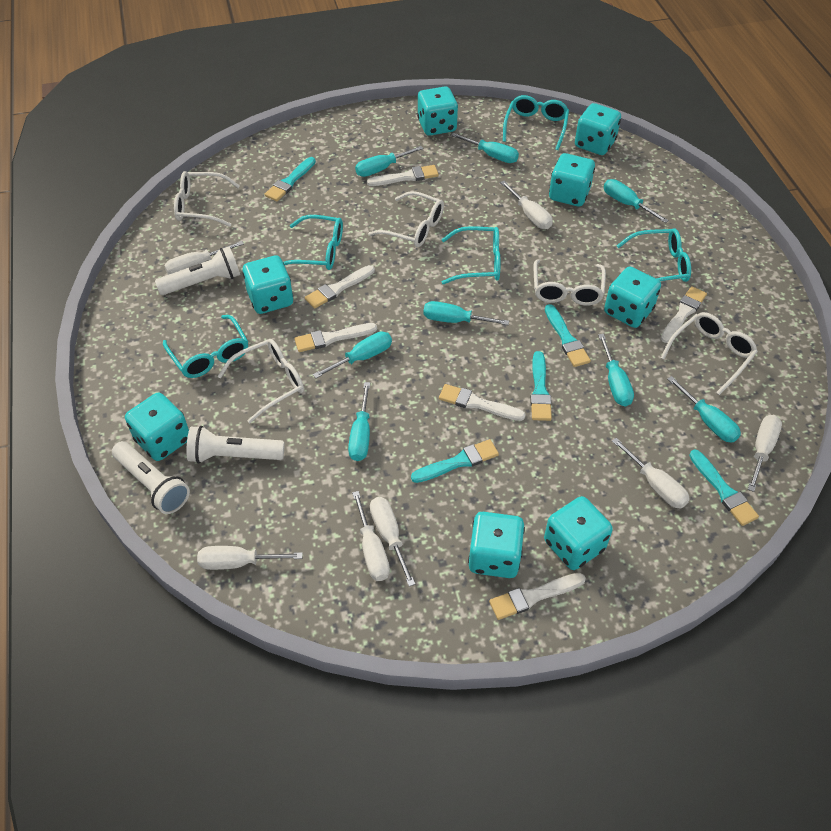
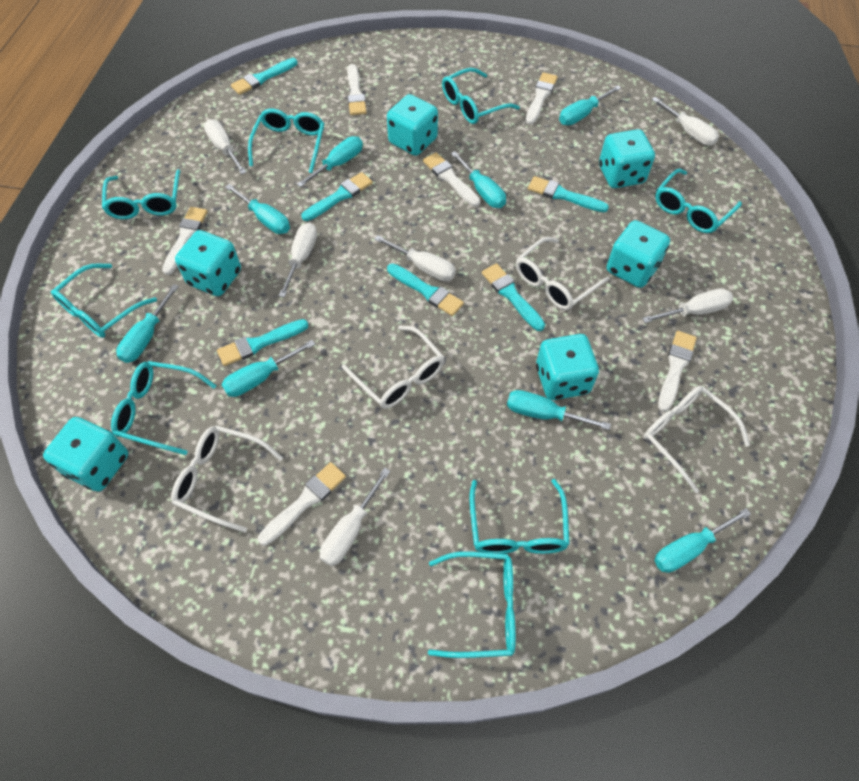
turquoise brush: 5 -> 6
turquoise dice: 8 -> 6
turquoise glasses: 5 -> 8
white flashlight: 3 -> 0
white glasses: 5 -> 4
white screwdriver: 7 -> 6

